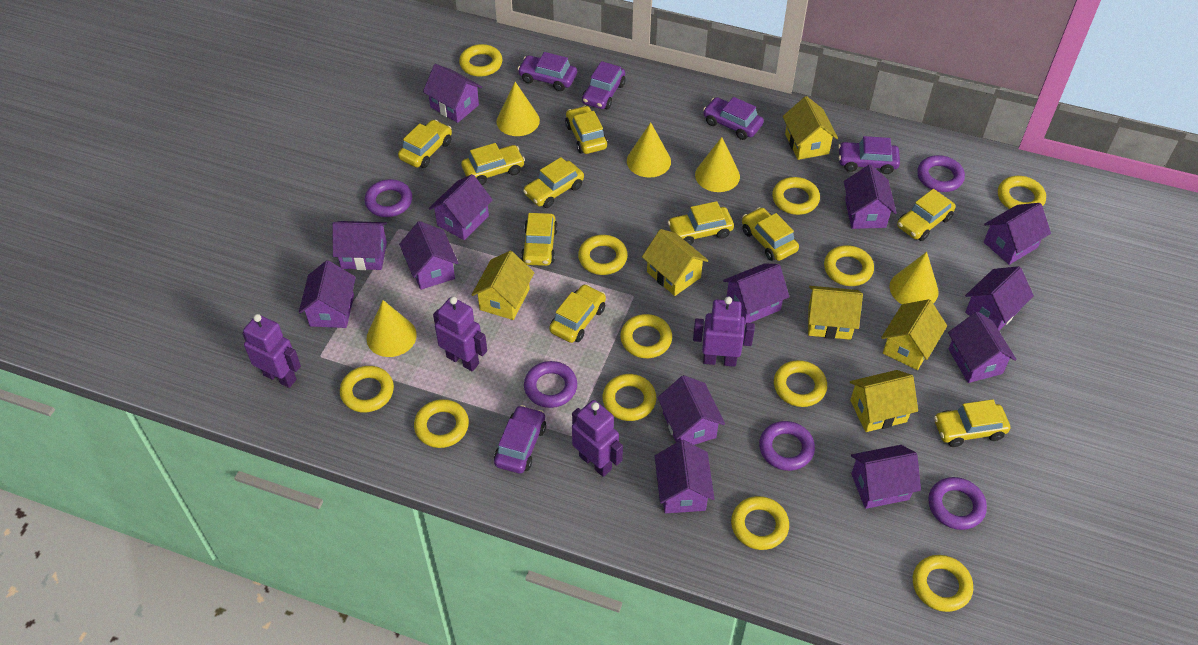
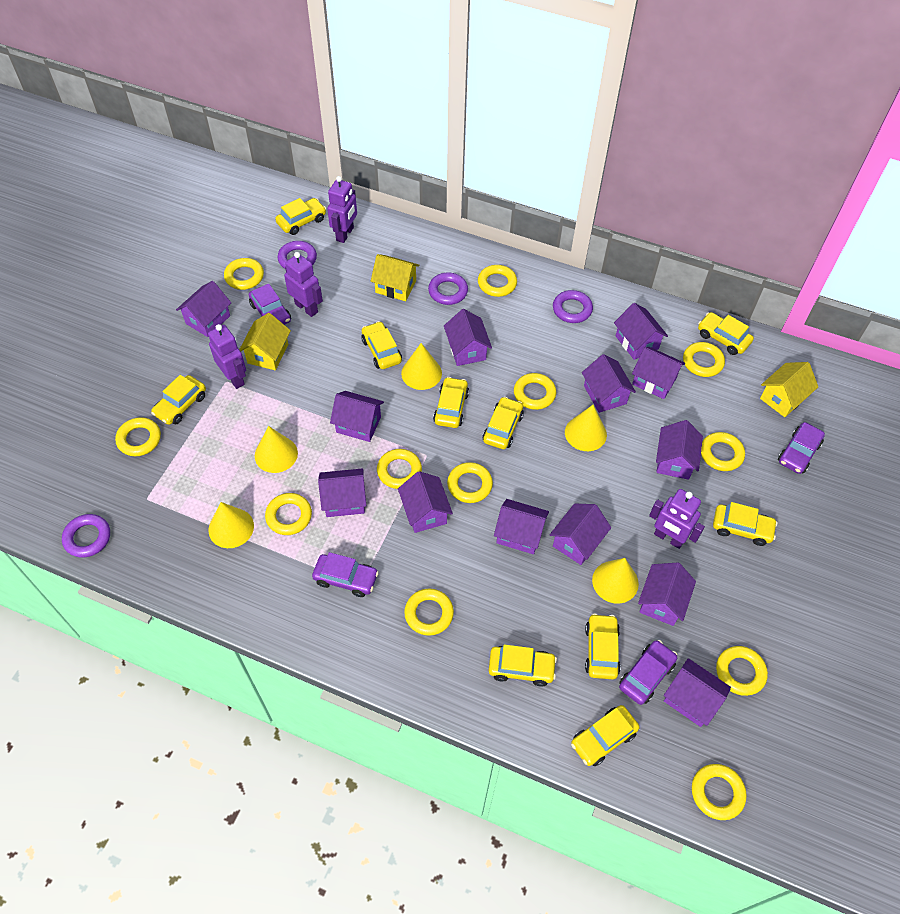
purple car: 5 -> 4
purple ring: 5 -> 4
yellow house: 6 -> 3

